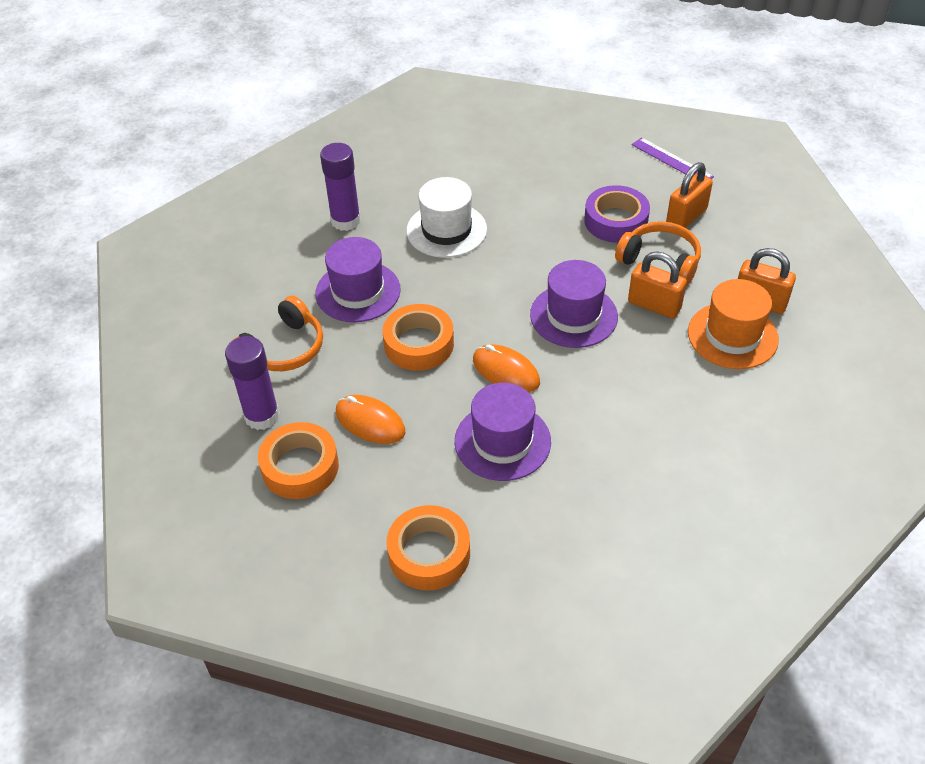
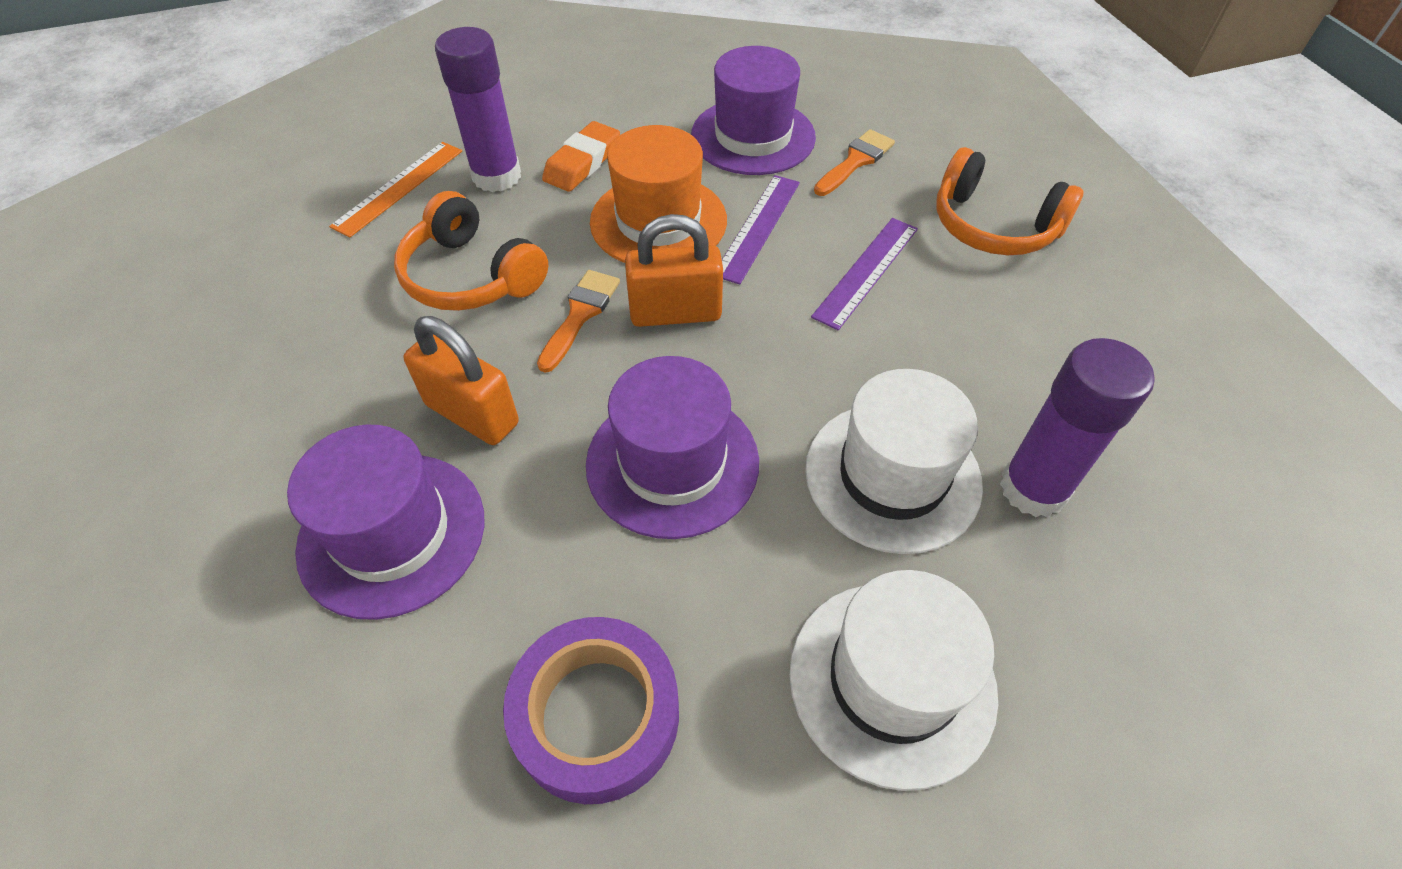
orange brush: 0 -> 2
orange eraser: 0 -> 1
orange mouse: 2 -> 0
orange padlock: 3 -> 2
orange ruler: 0 -> 1
orange tape: 3 -> 0
purple ruler: 1 -> 2
white hat: 1 -> 2

